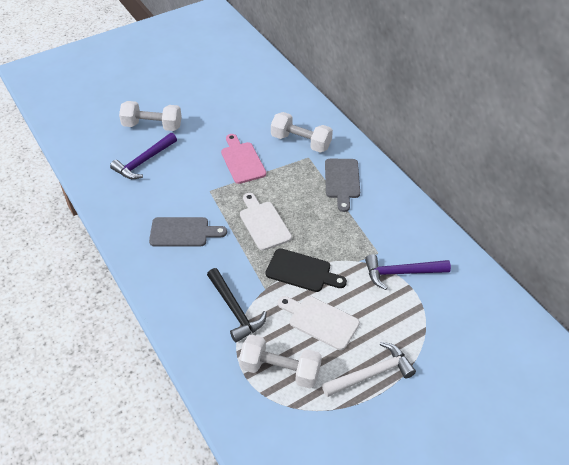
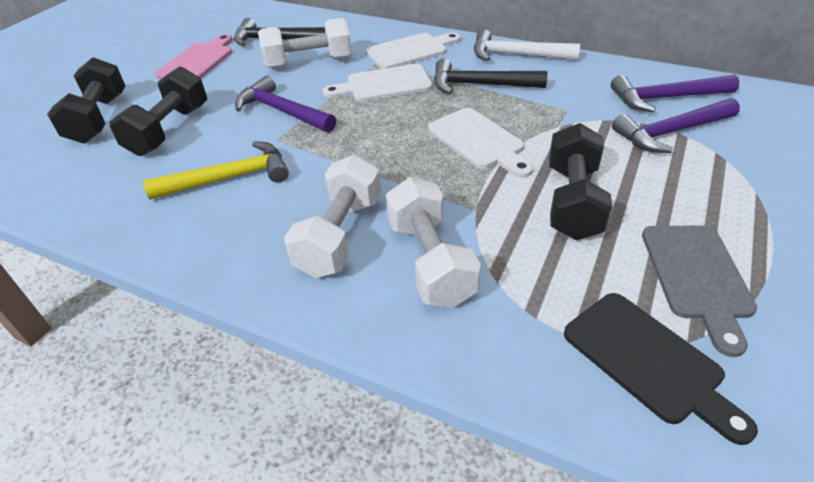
black dumbbell: 0 -> 3
black hammer: 1 -> 2
grey cutting board: 2 -> 1
purple hammer: 2 -> 3
white cutting board: 2 -> 3
yellow hammer: 0 -> 1

